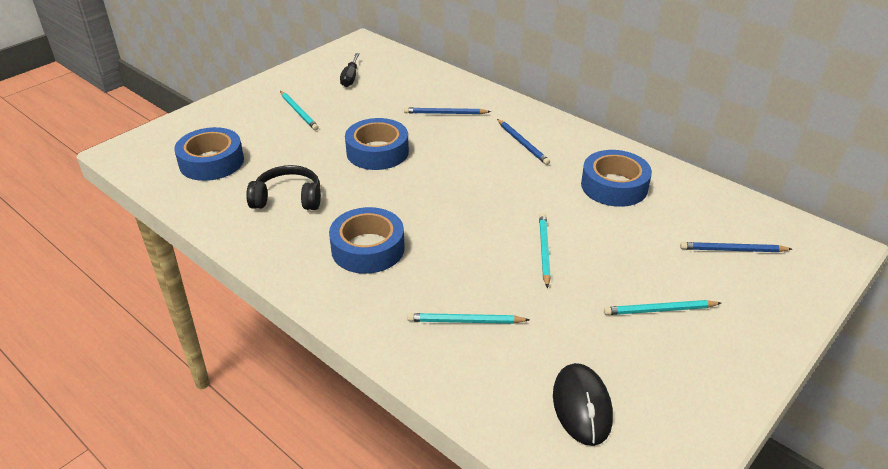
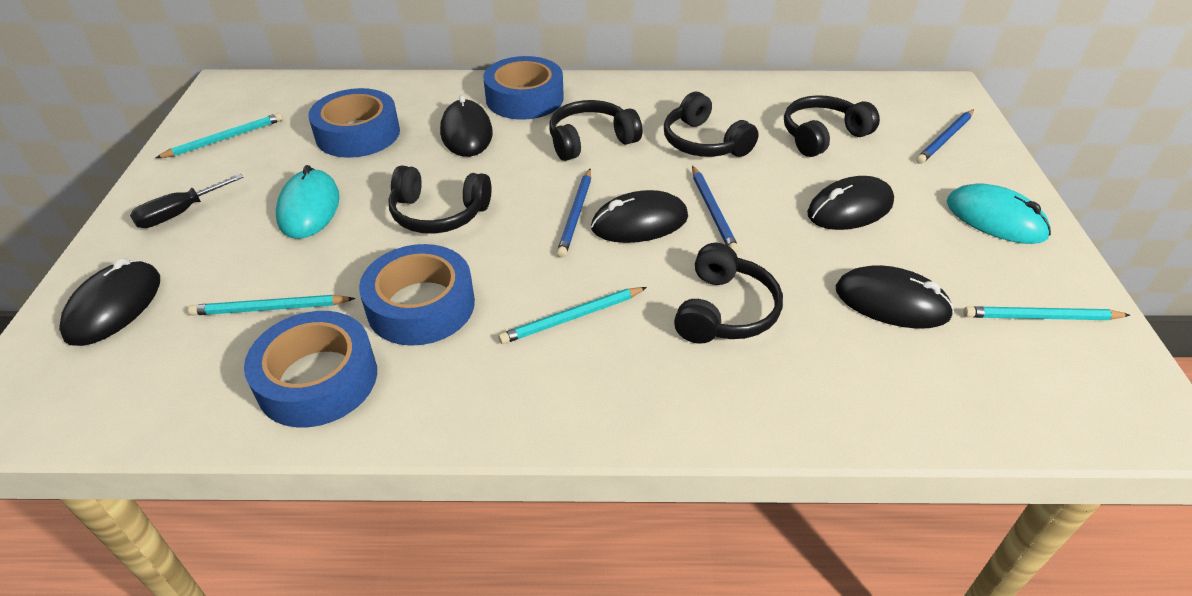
black headphones: 1 -> 5
black mouse: 1 -> 5
turquoise mouse: 0 -> 2

